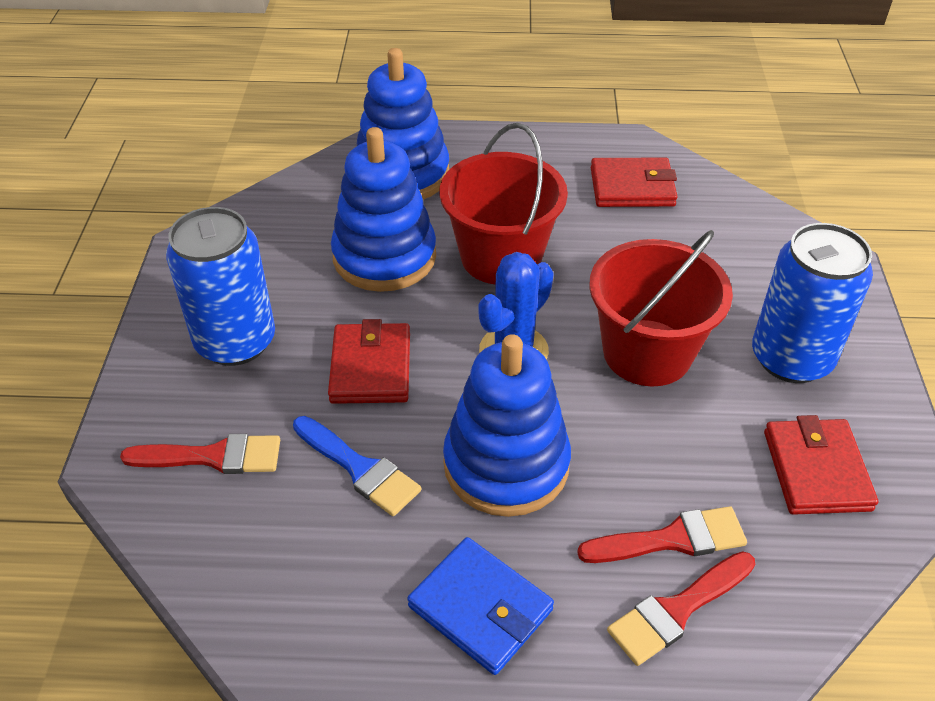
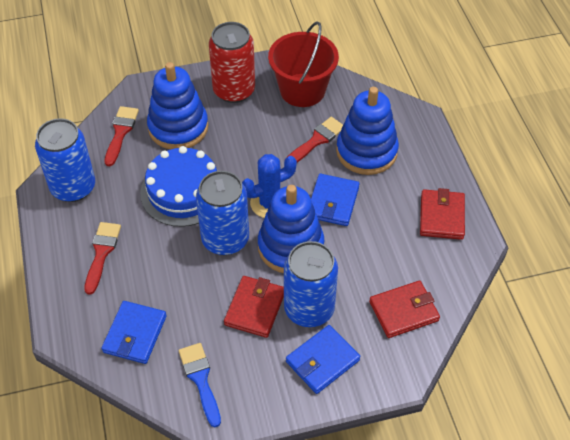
blue cake: 0 -> 1
blue can: 2 -> 3
blue wallet: 1 -> 3
red bucket: 2 -> 1
red can: 0 -> 1

